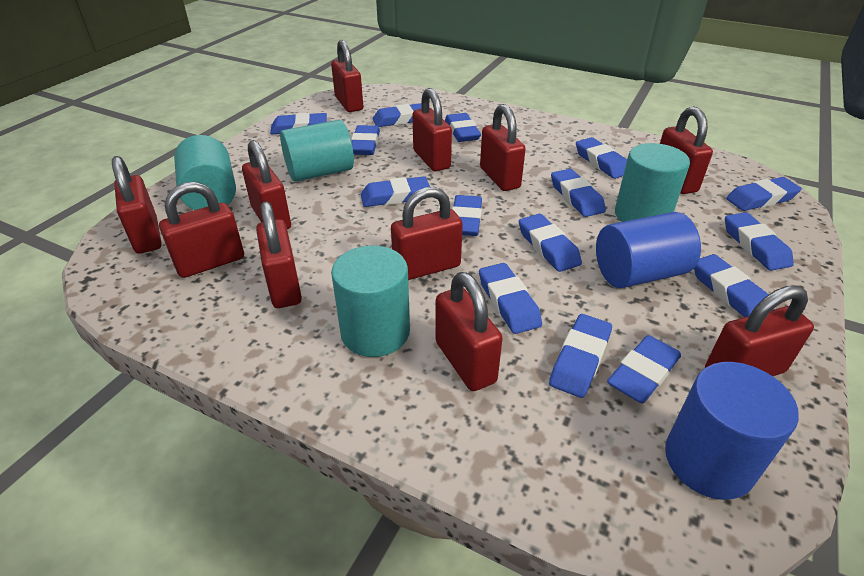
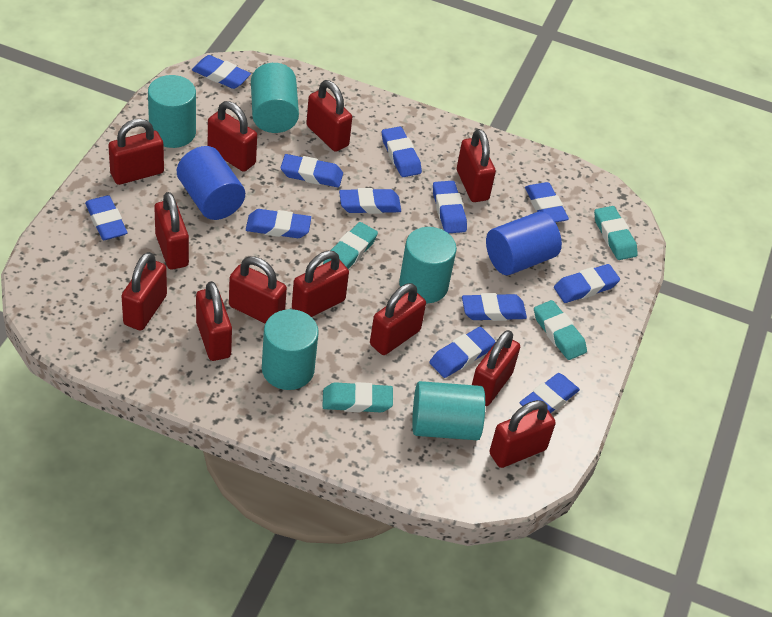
blue eraser: 15 -> 12
red padlock: 11 -> 12
turquoise cylinder: 4 -> 5
turquoise eraser: 0 -> 4

